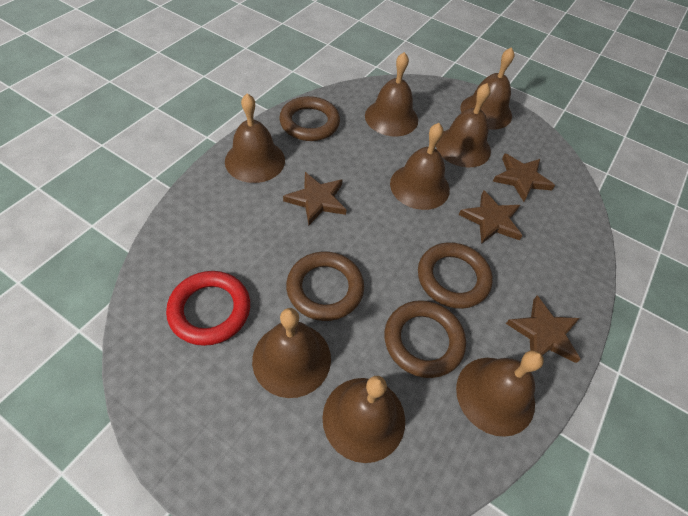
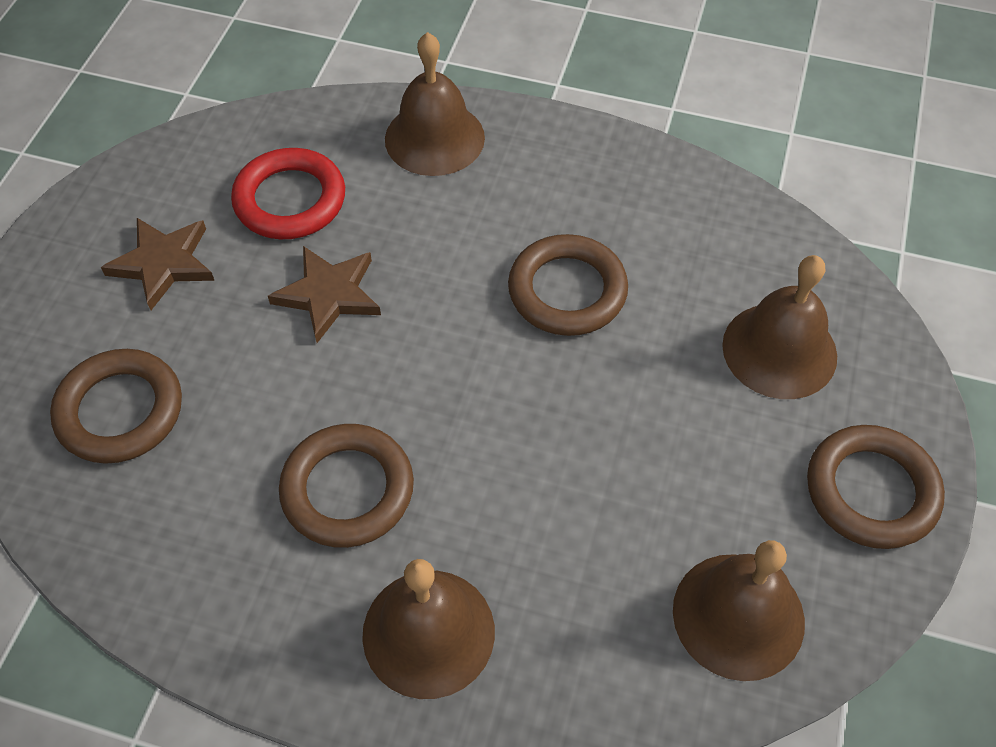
brown bell: 8 -> 4
brown star: 4 -> 2

